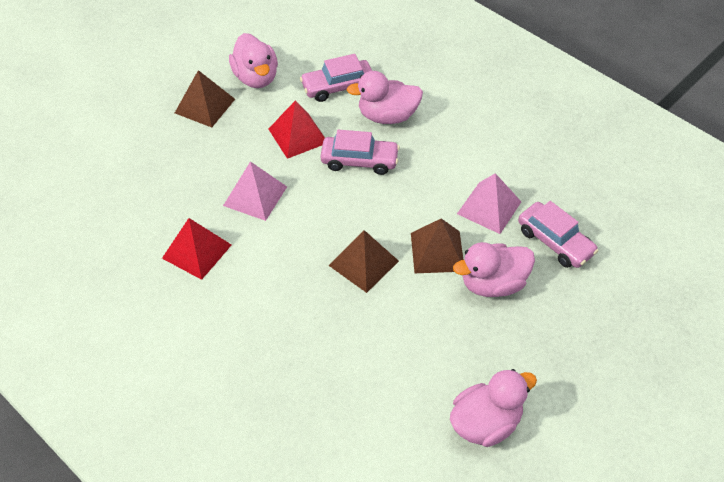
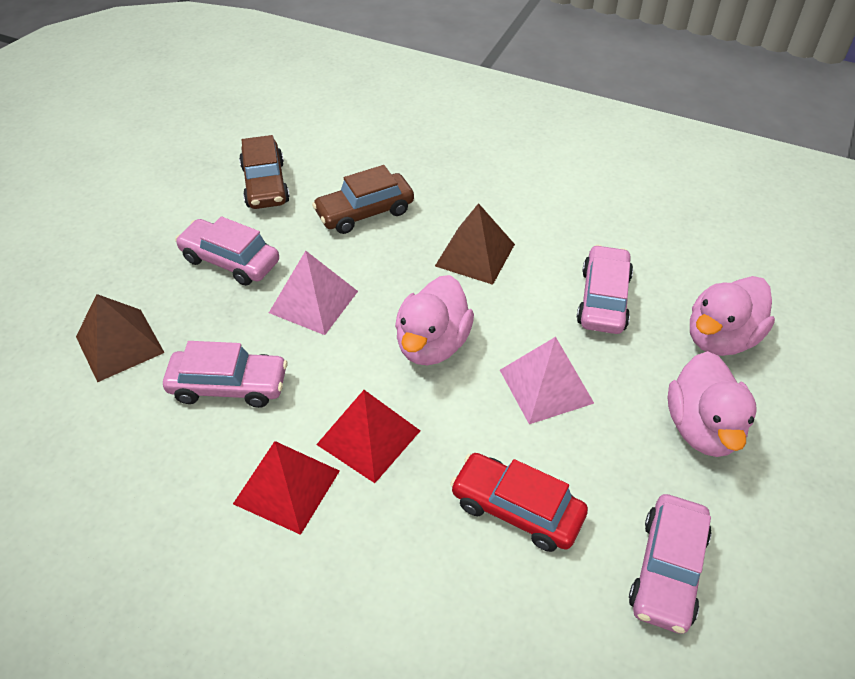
brown car: 0 -> 2
brown pyramid: 3 -> 2
pink car: 3 -> 4
pink duck: 4 -> 3
red car: 0 -> 1

